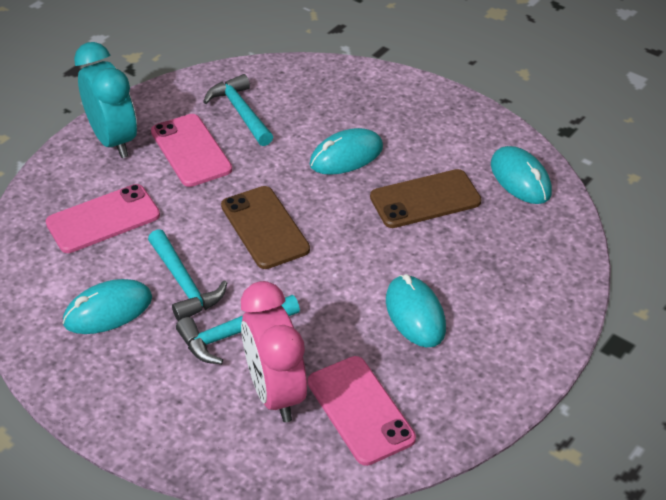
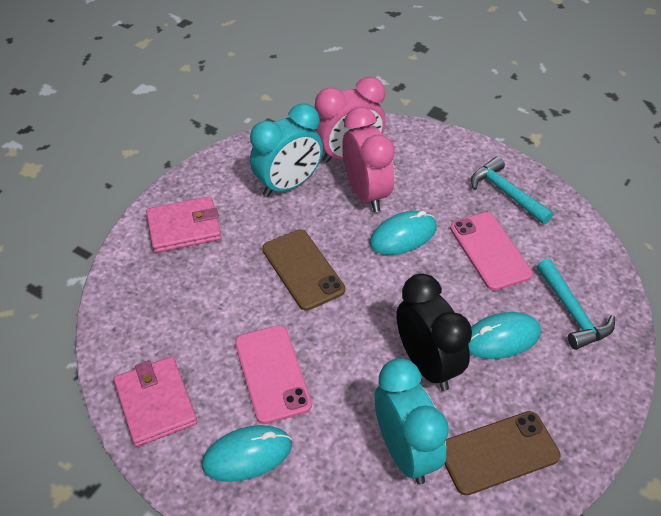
black clock: 0 -> 1
pink clock: 1 -> 2
pink phone: 3 -> 2
pink wallet: 0 -> 2
turquoise clock: 1 -> 2
turquoise hammer: 3 -> 2
turquoise mouse: 4 -> 3

